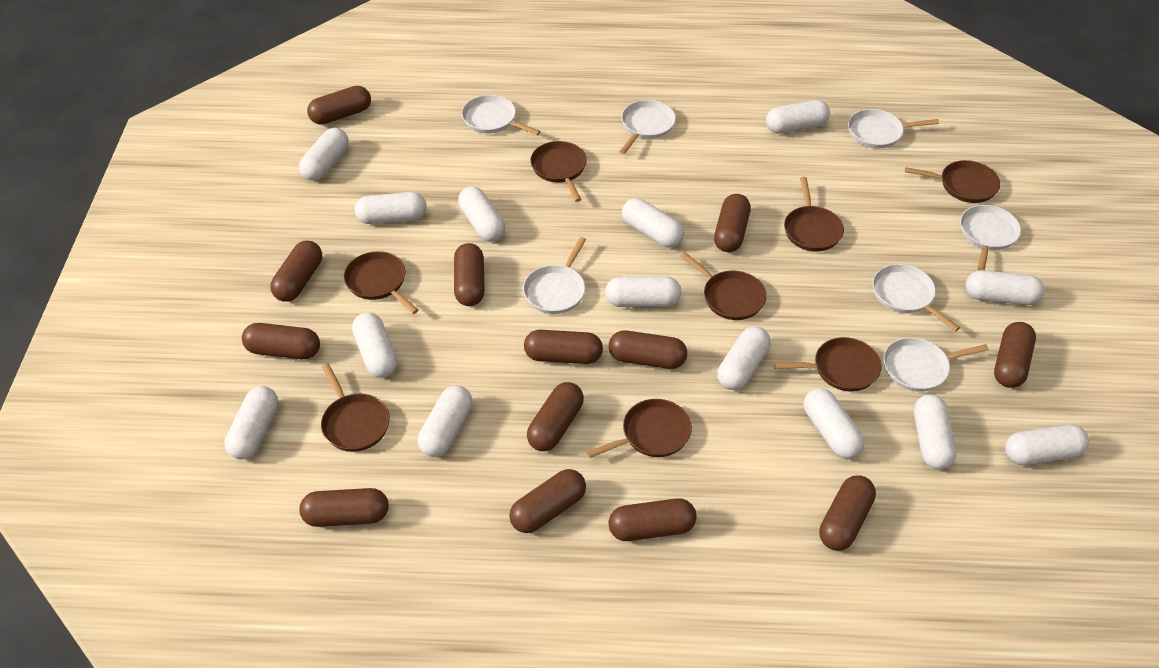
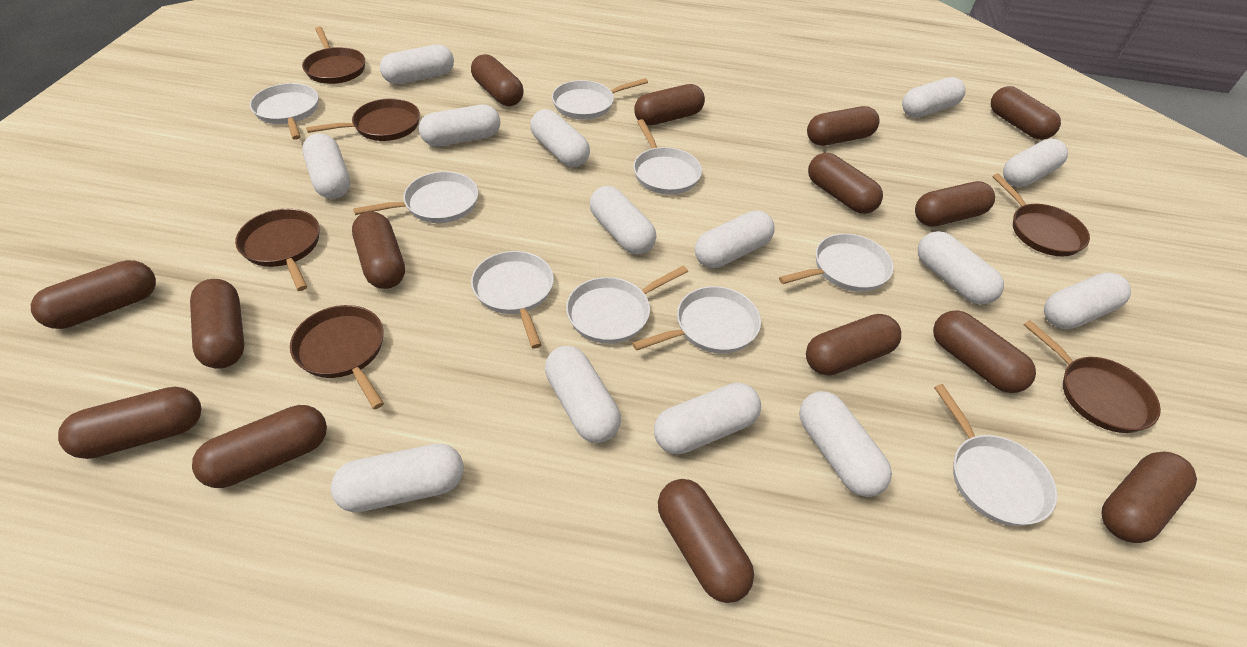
brown capsule: 13 -> 15
brown pan: 8 -> 6
white pan: 7 -> 9

